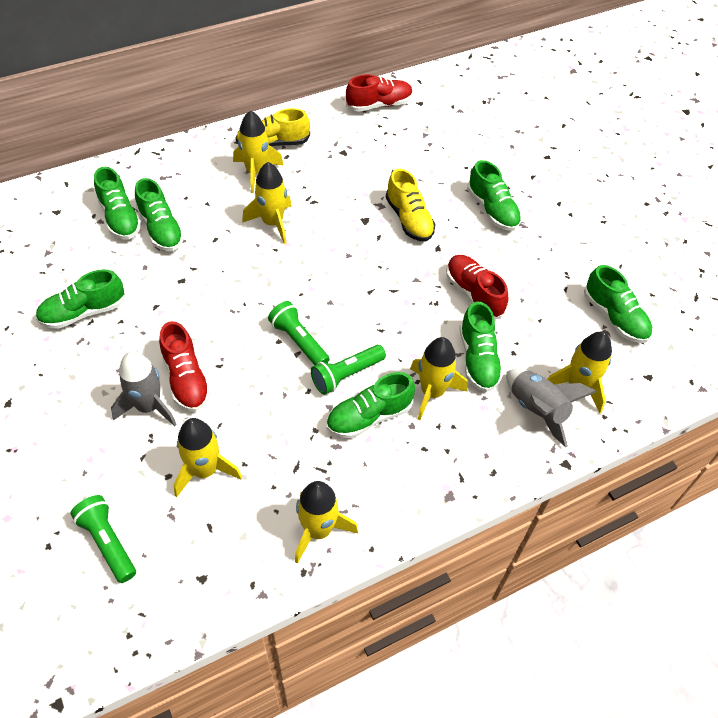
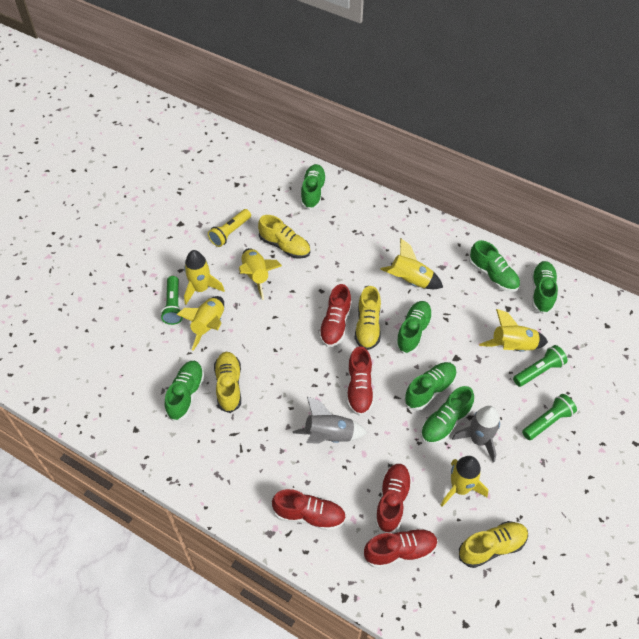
red shoe: 3 -> 5
yellow flashlight: 0 -> 1
yellow shoe: 2 -> 4

